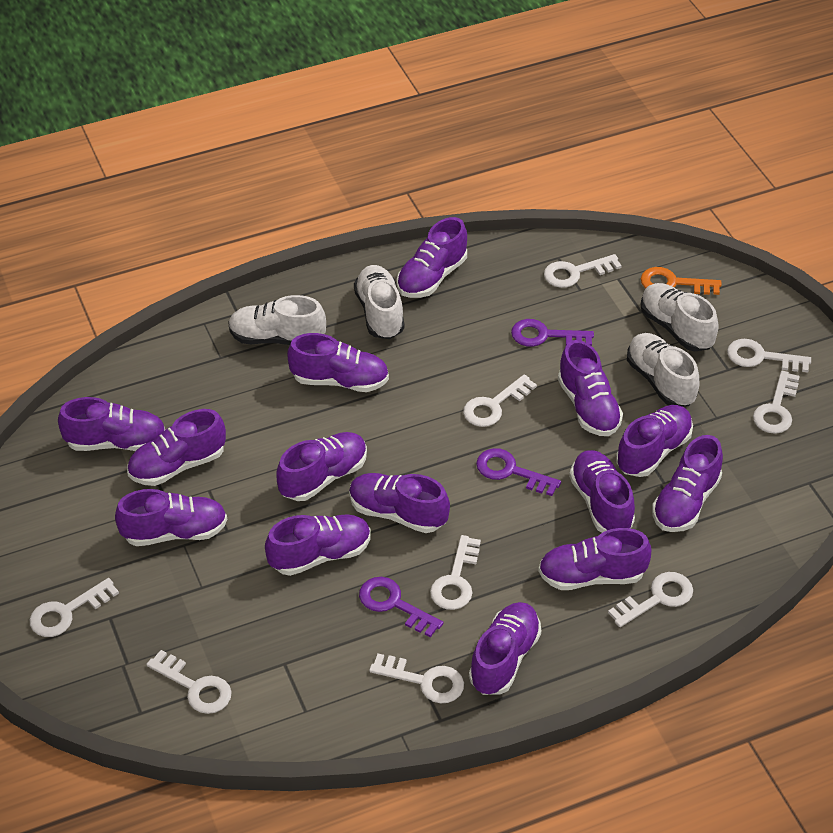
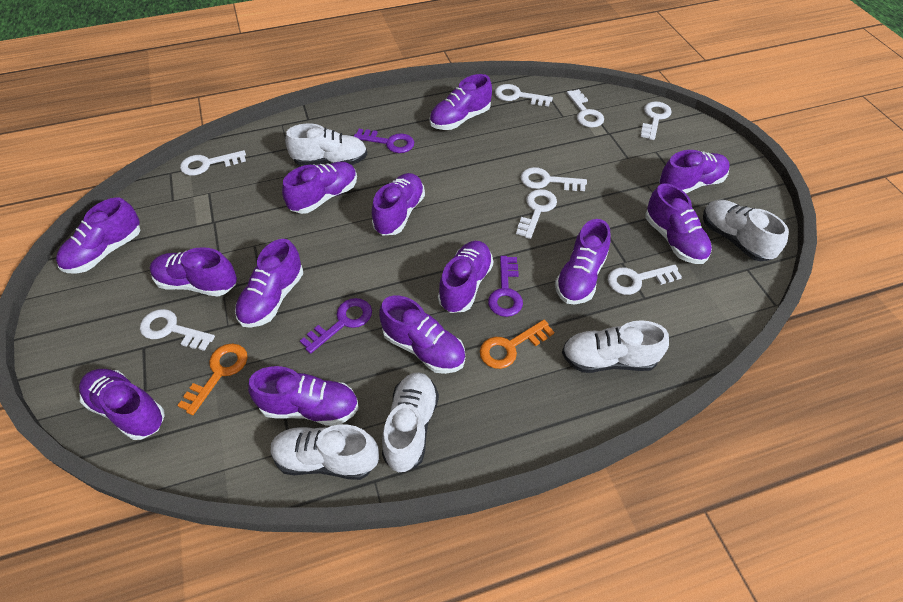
orange key: 1 -> 2
purple shoe: 14 -> 13
white key: 9 -> 8
white shoe: 4 -> 5

